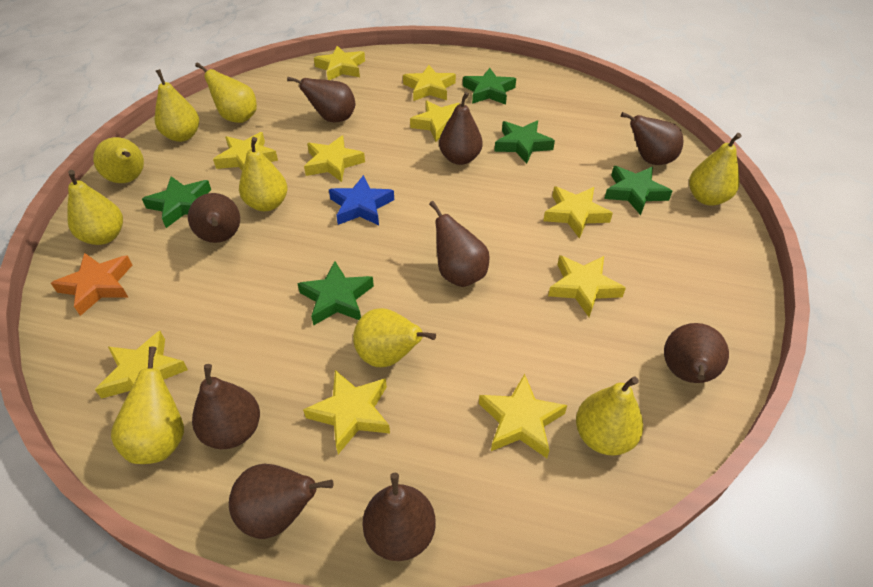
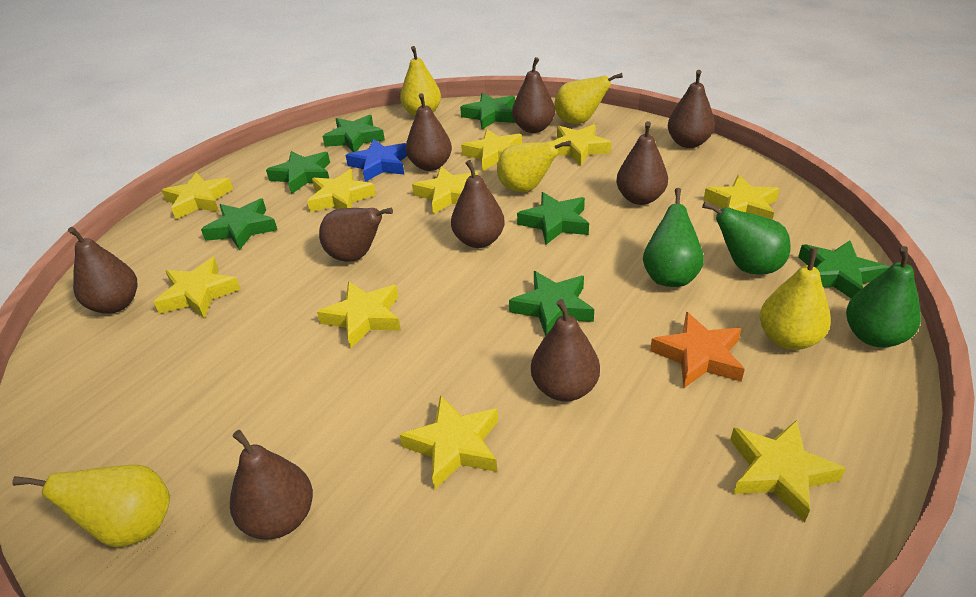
green pear: 0 -> 3
green star: 5 -> 7
yellow pear: 9 -> 5

